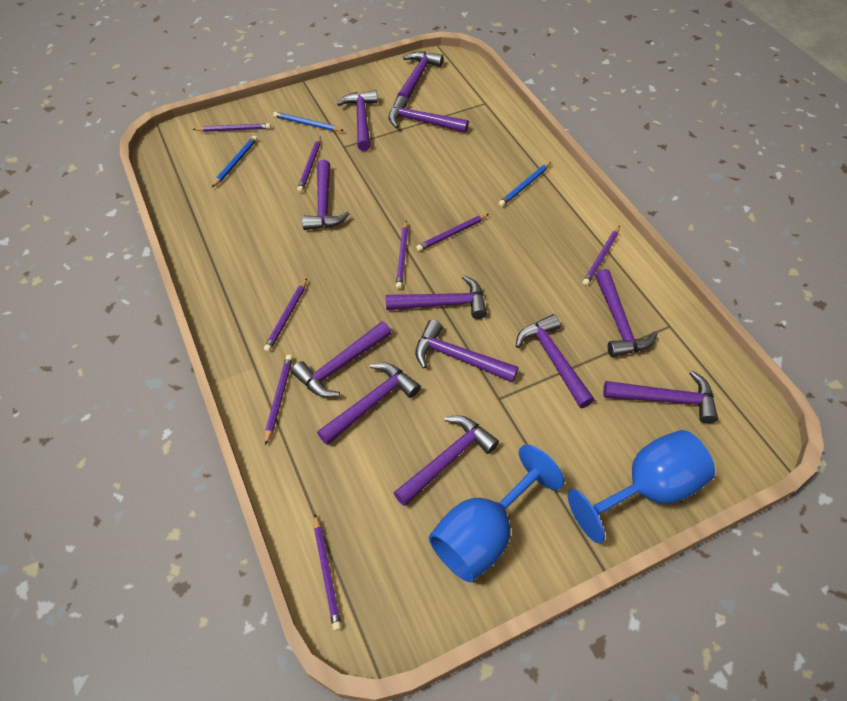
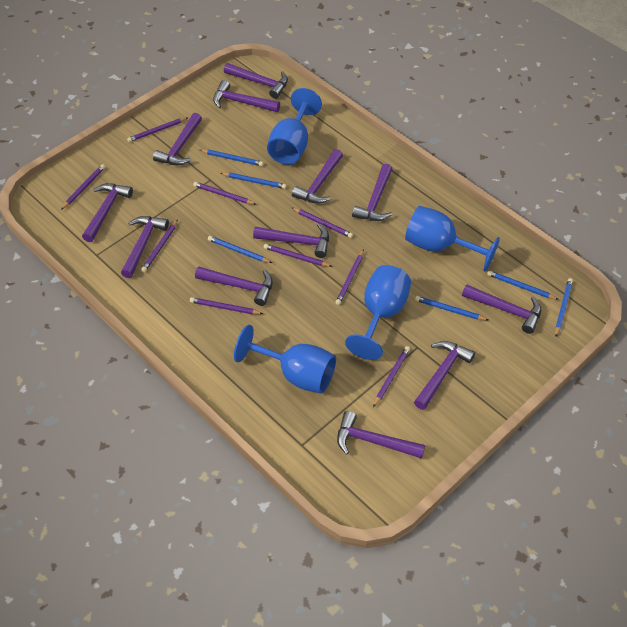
blue goblet: 2 -> 4
blue pencil: 3 -> 6
purple pencil: 8 -> 9

